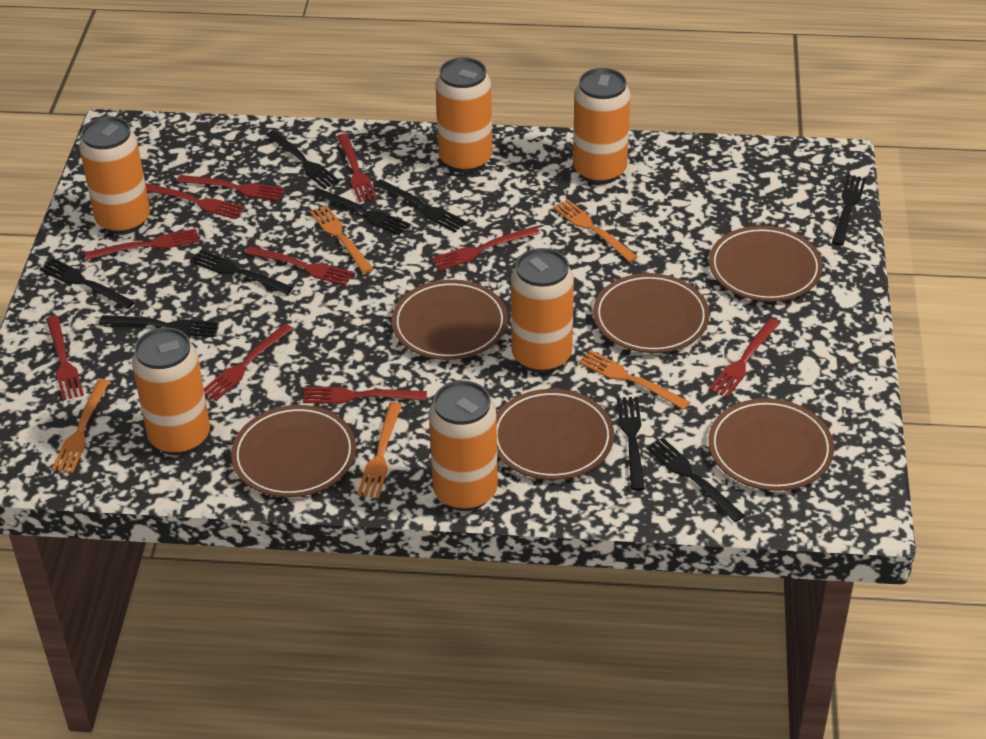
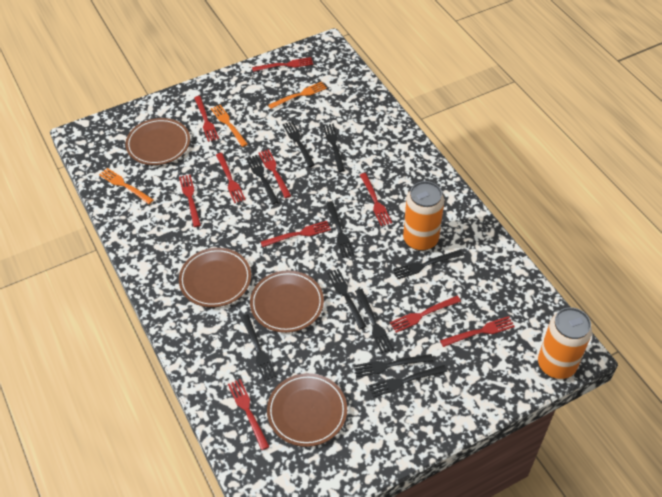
black fork: 9 -> 10
brown plate: 6 -> 4
orange can: 6 -> 2
orange fork: 5 -> 3

